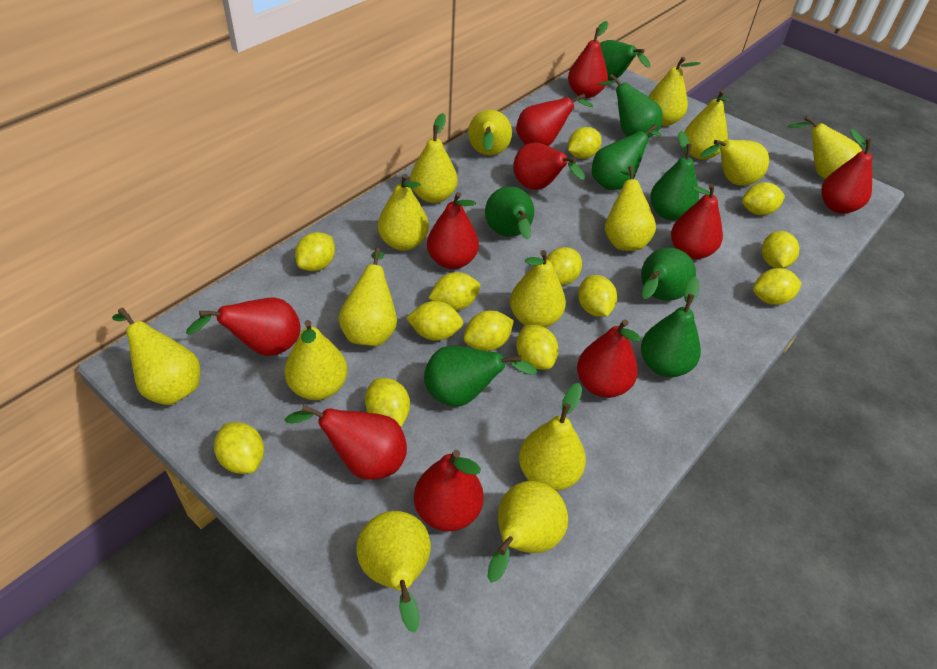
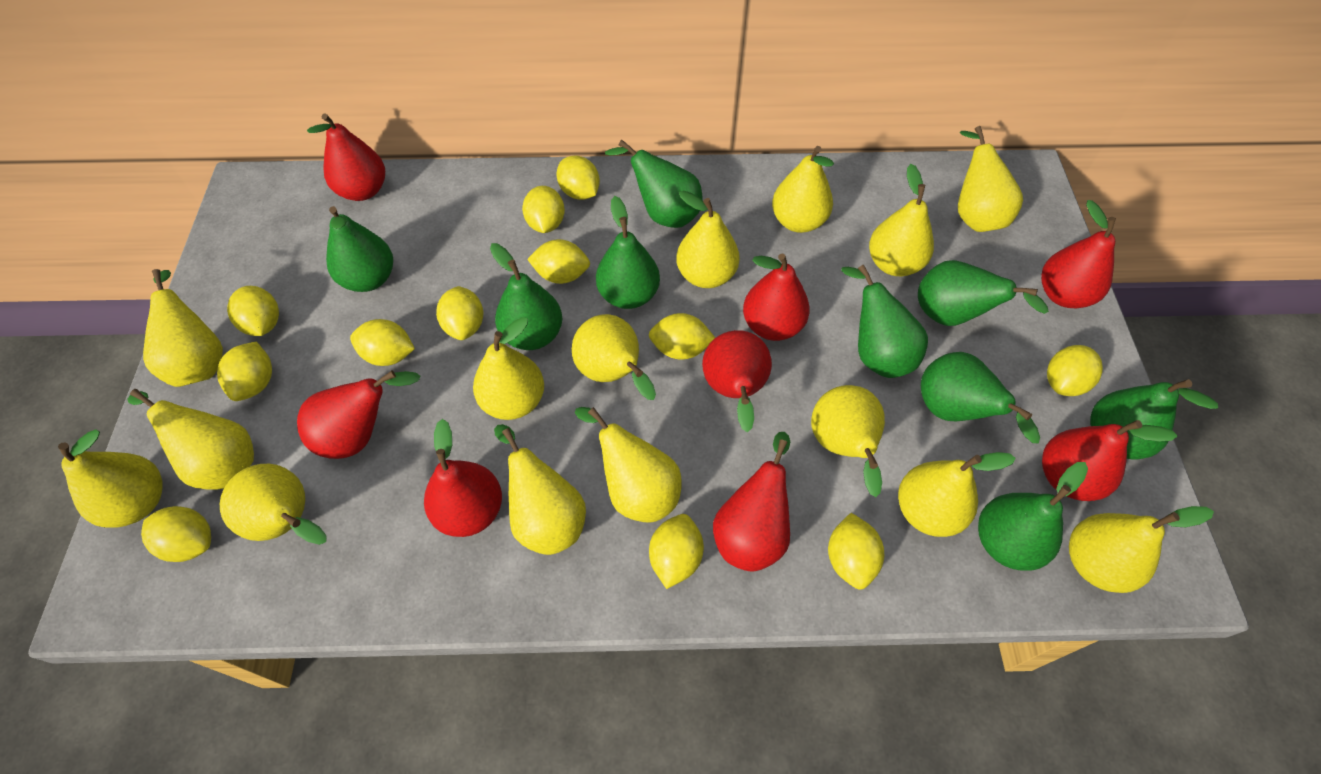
green pear: 8 -> 9
red pear: 10 -> 8
yellow lemon: 13 -> 12

